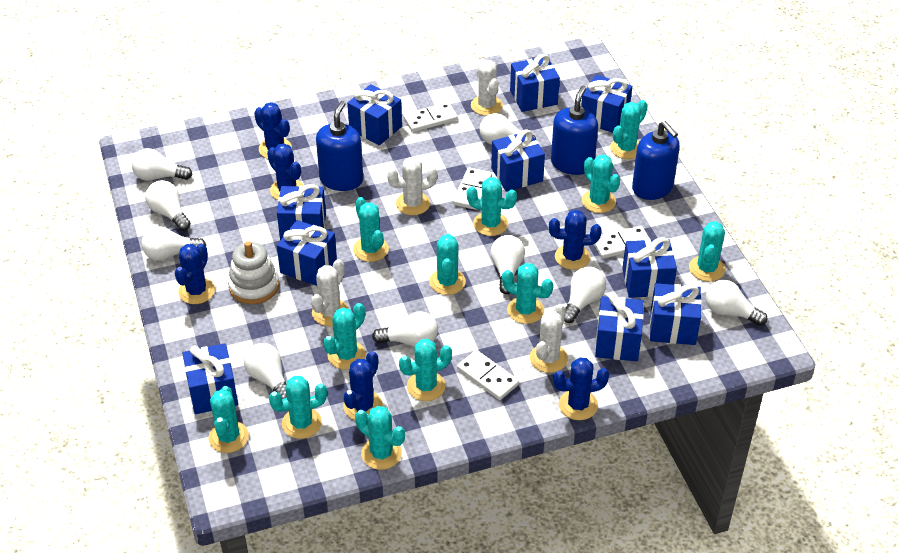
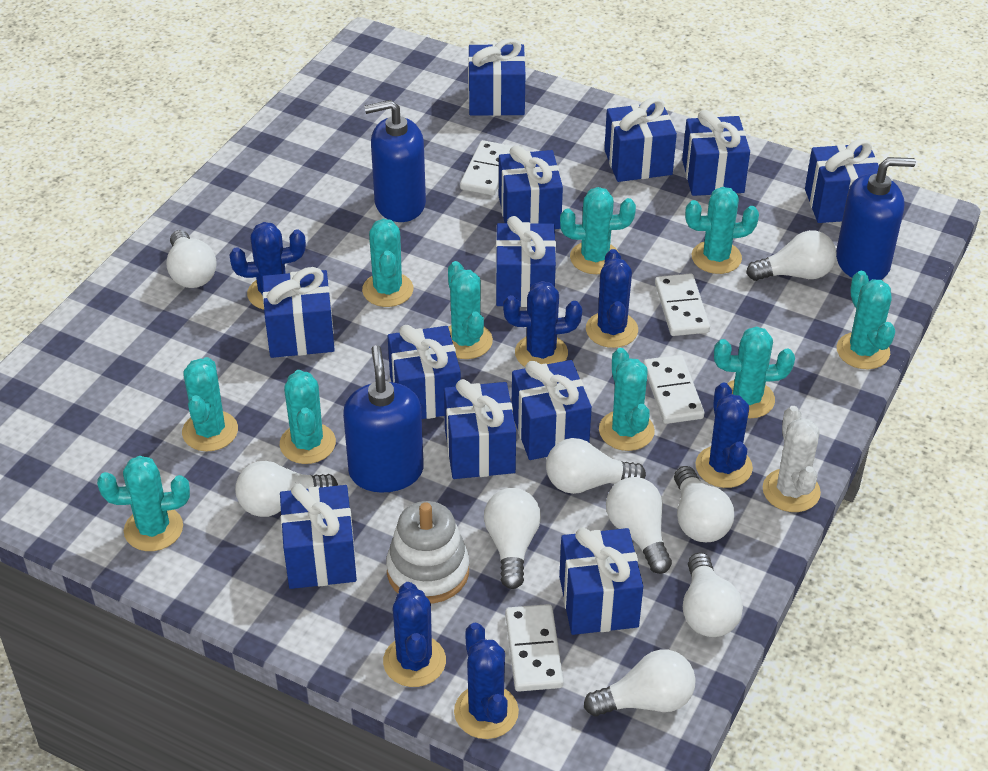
blue gift: 10 -> 12
turquoise cactus: 12 -> 10
white cactus: 4 -> 1

